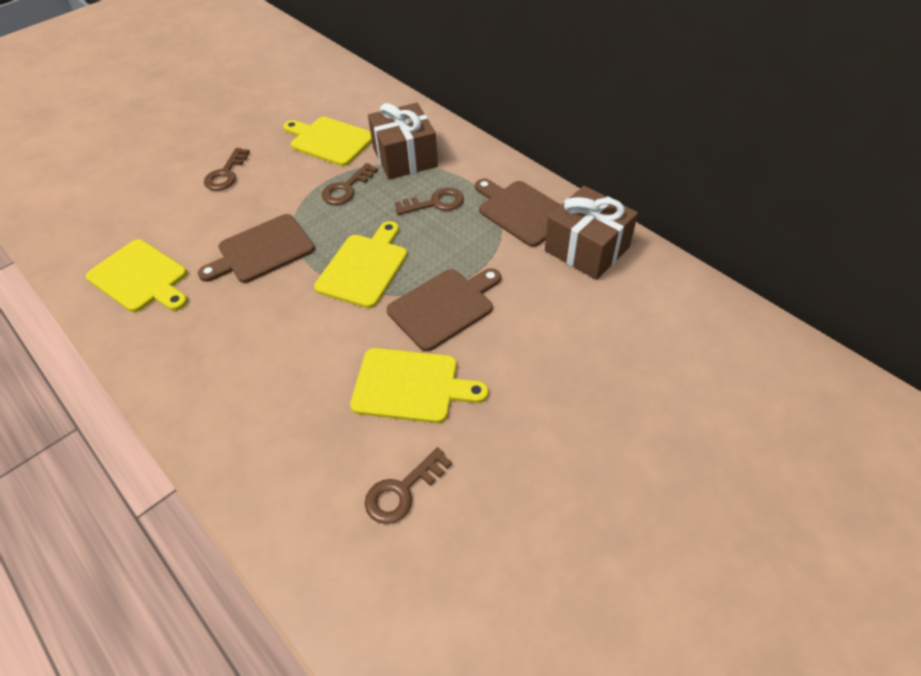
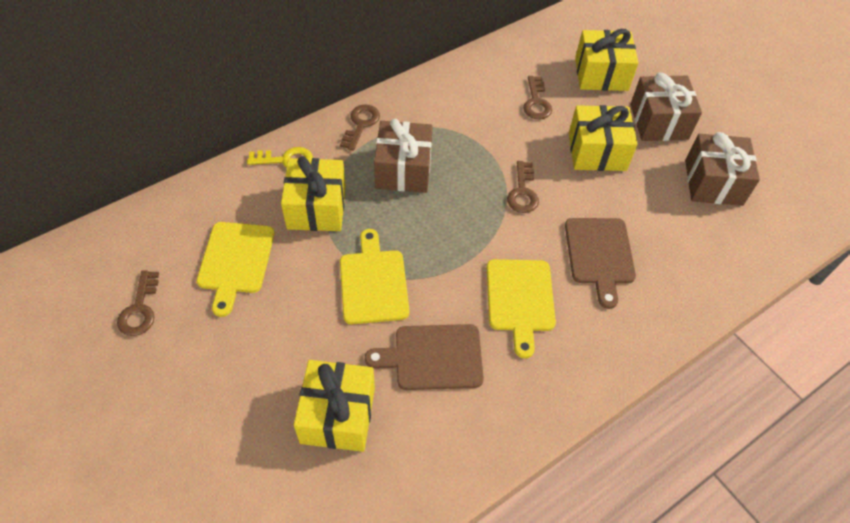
brown cutting board: 3 -> 2
brown gift: 2 -> 3
yellow cutting board: 4 -> 3
yellow gift: 0 -> 4
yellow key: 0 -> 1

